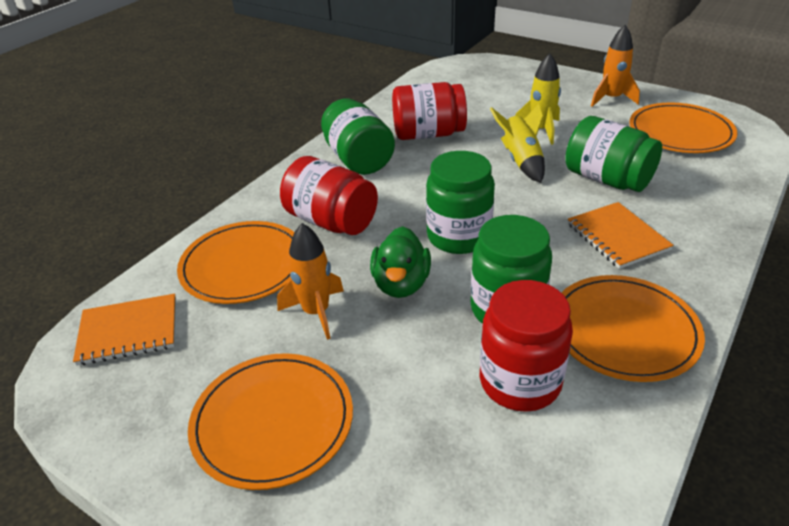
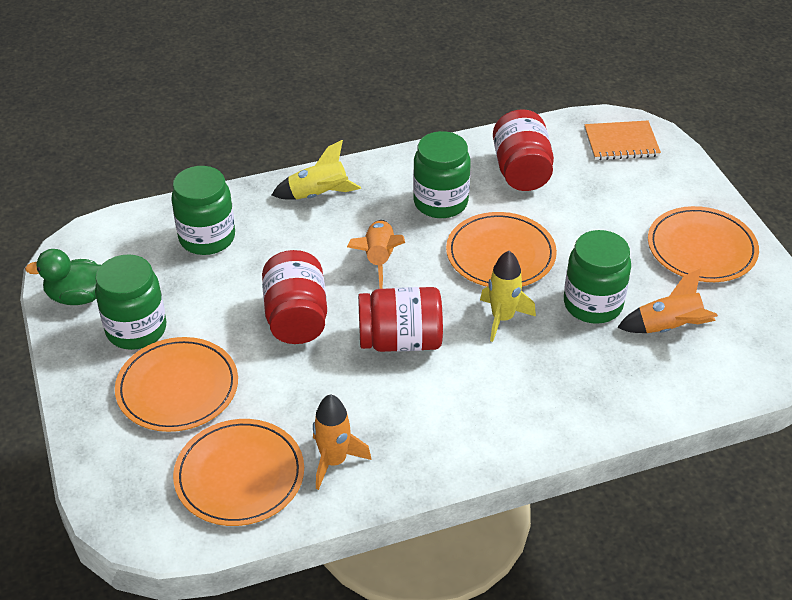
orange notebook: 2 -> 1
orange rocket: 2 -> 3

